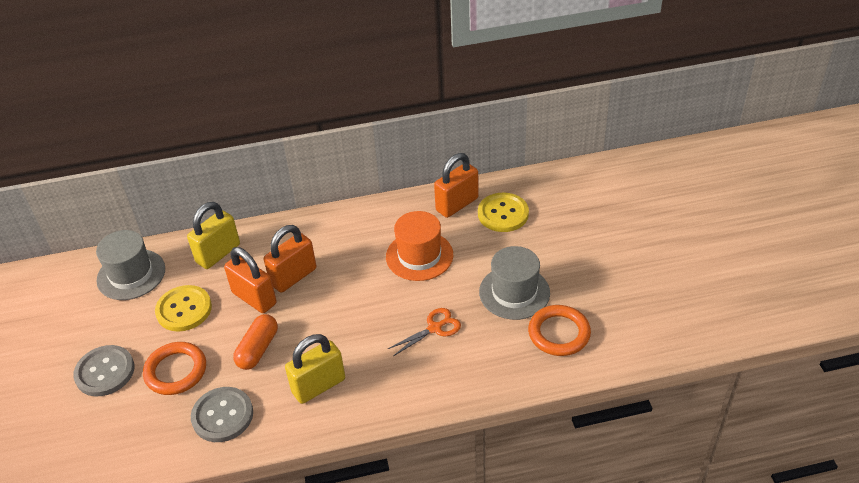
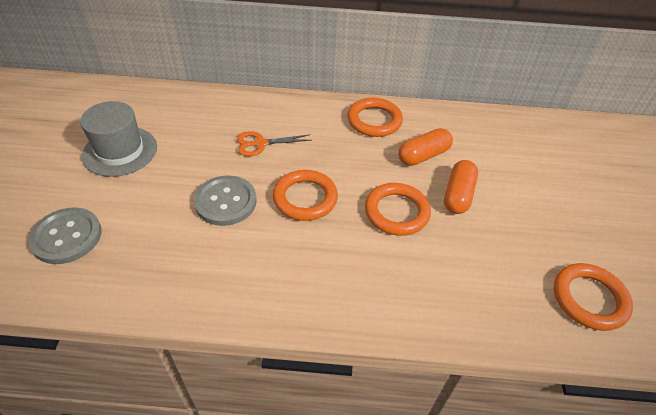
grey hat: 2 -> 1
orange capsule: 1 -> 2
orange hat: 1 -> 0
orange padlock: 3 -> 0
orange ring: 2 -> 4
yellow button: 2 -> 0
yellow padlock: 2 -> 0

